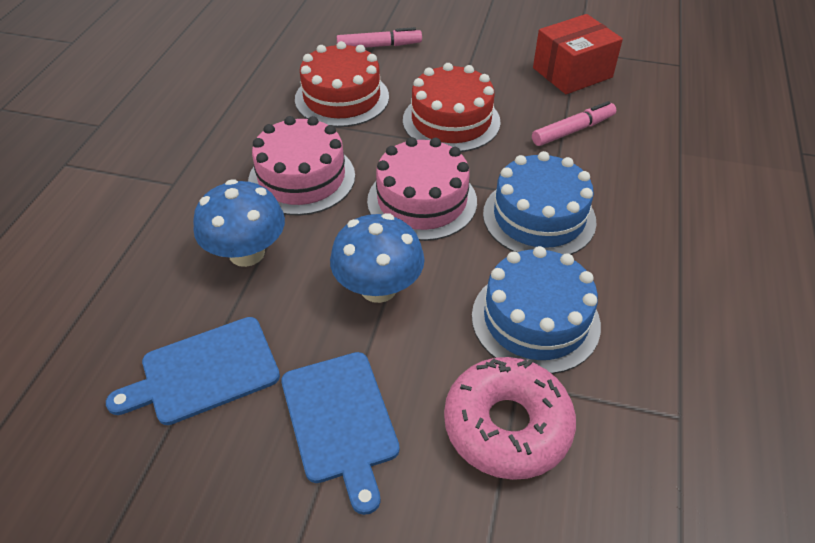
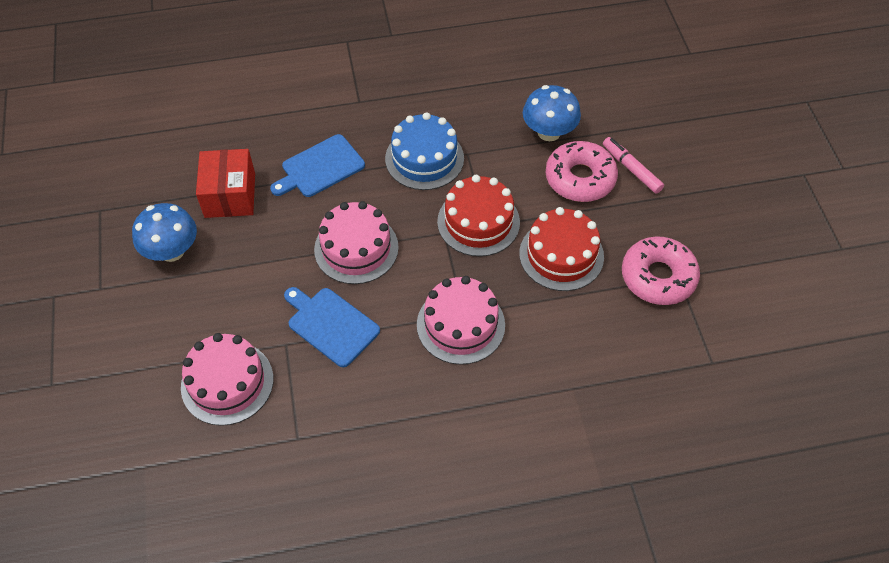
blue cake: 2 -> 1
pink cake: 2 -> 3
pink donut: 1 -> 2
pink marker: 2 -> 1

